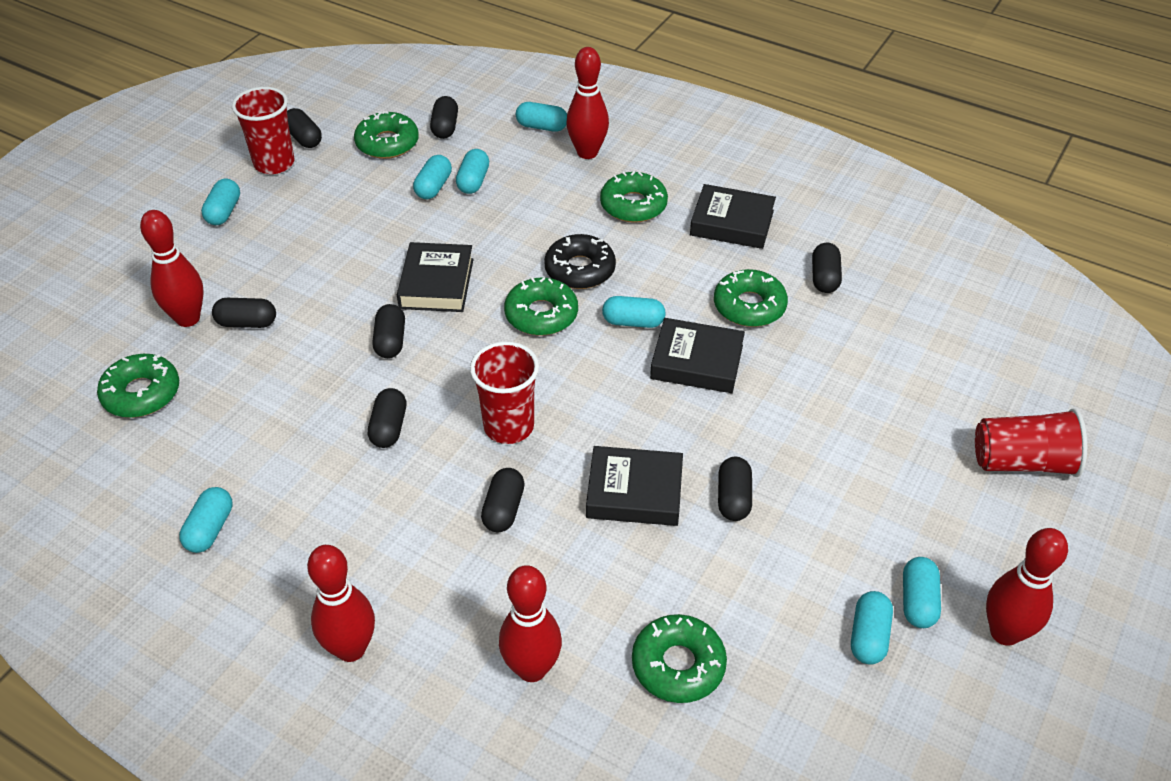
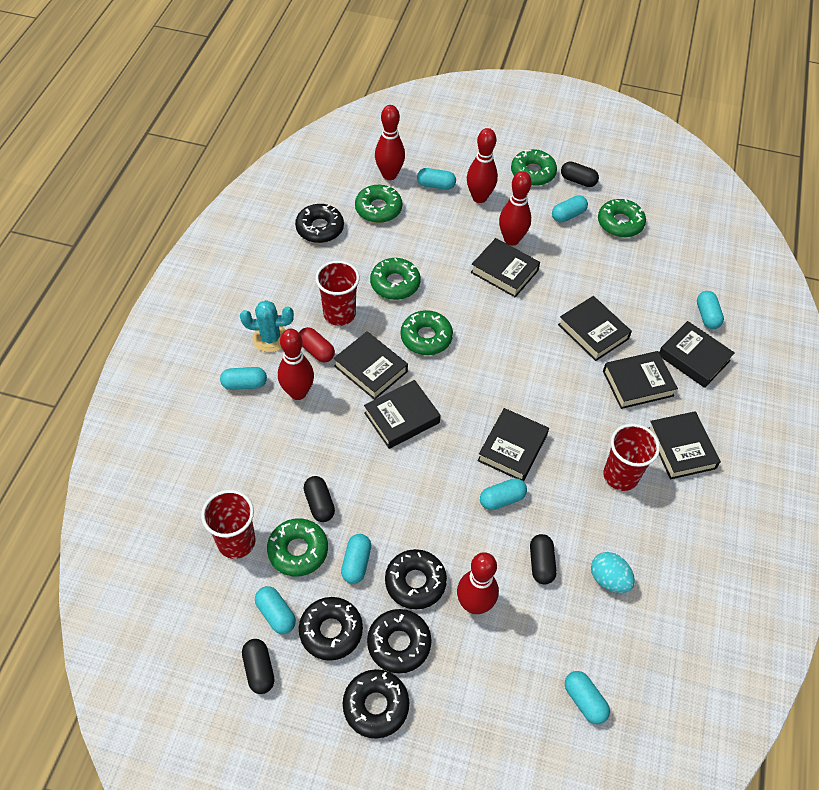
black book: 4 -> 8
black capsule: 8 -> 4
black donut: 1 -> 5
red capsule: 0 -> 1
turquoise cactus: 0 -> 1
turquoise egg: 0 -> 1

